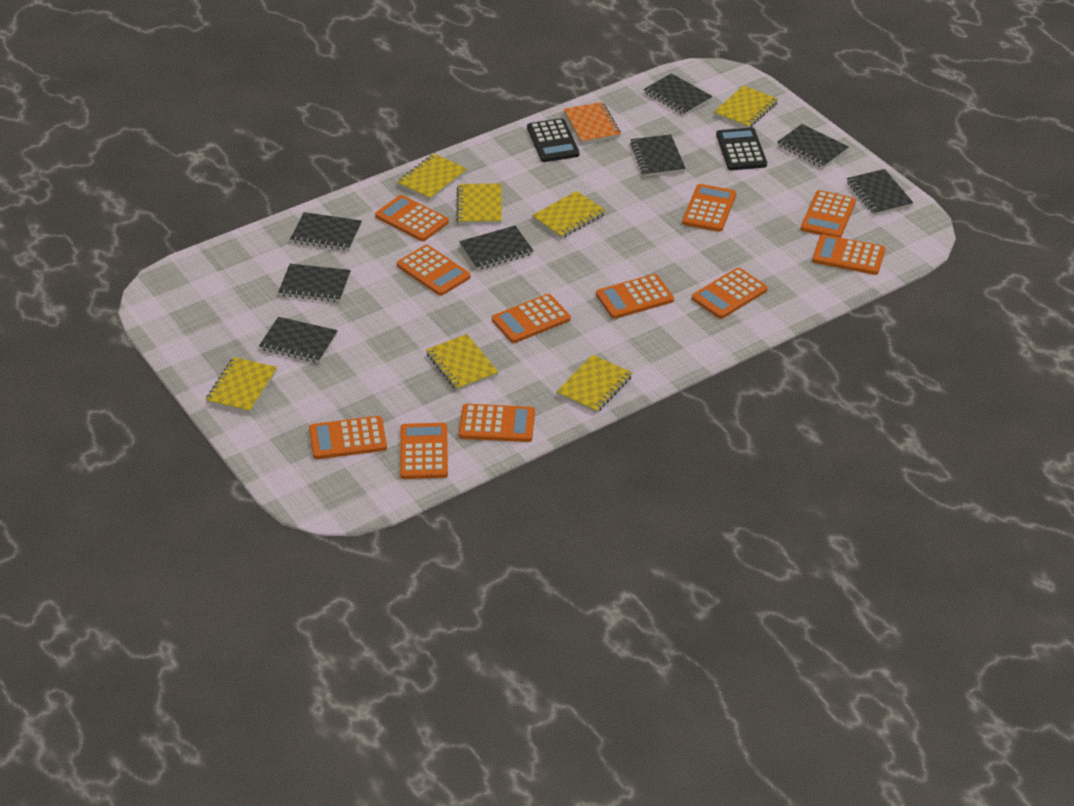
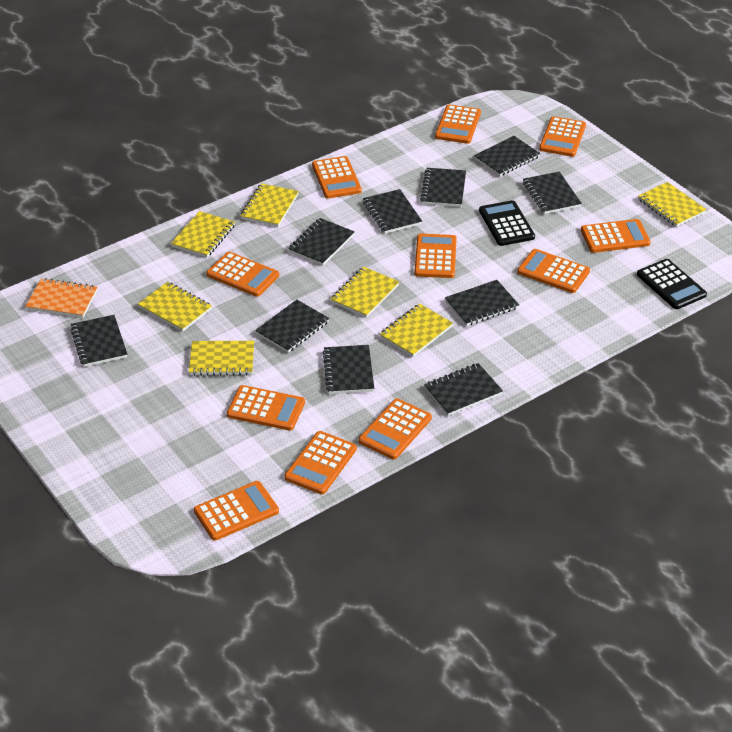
black notebook: 8 -> 10

